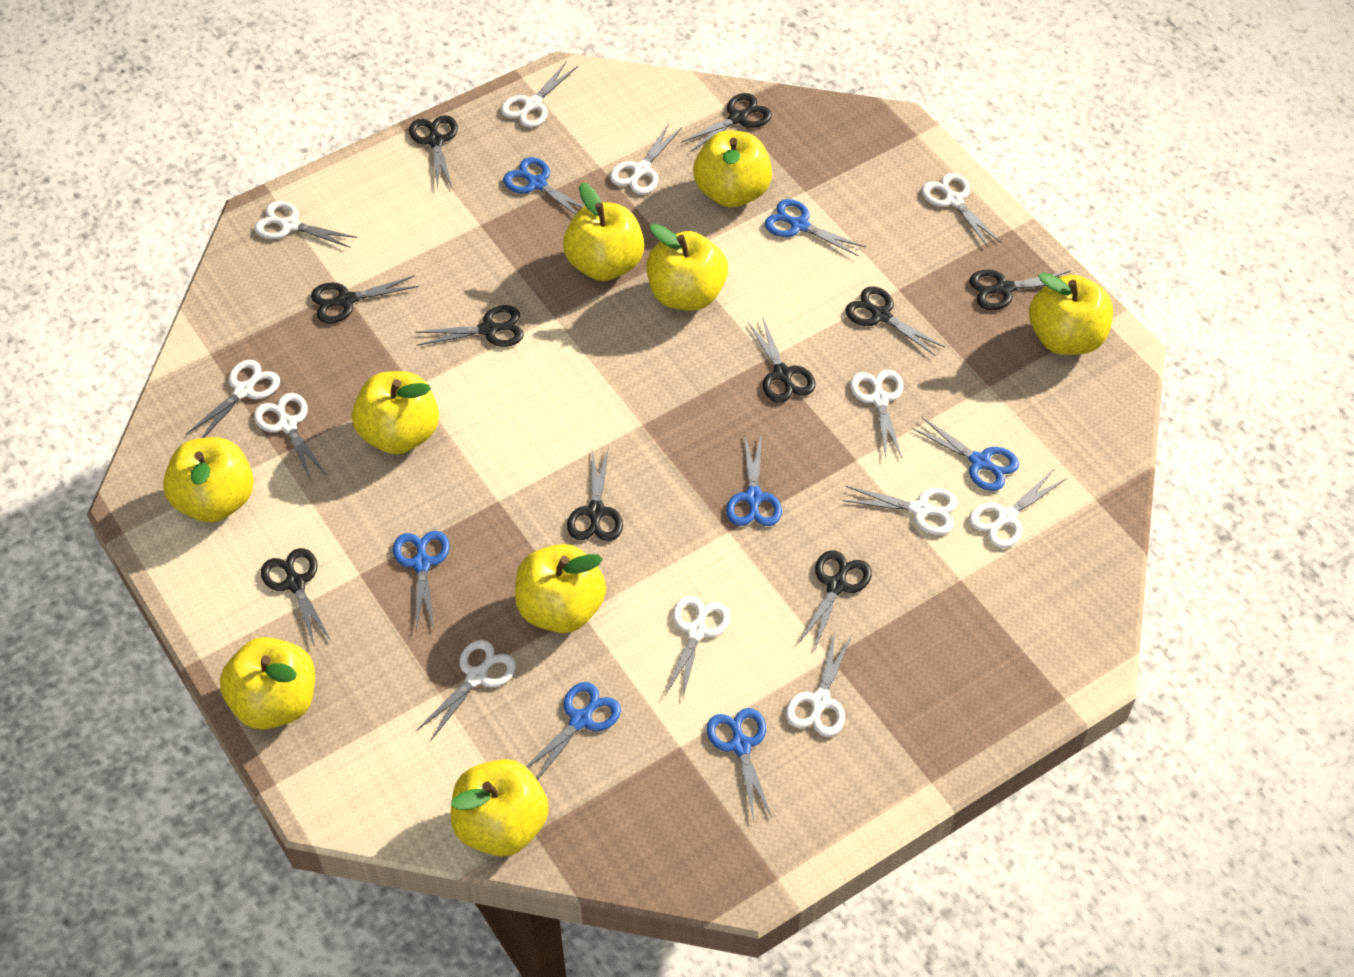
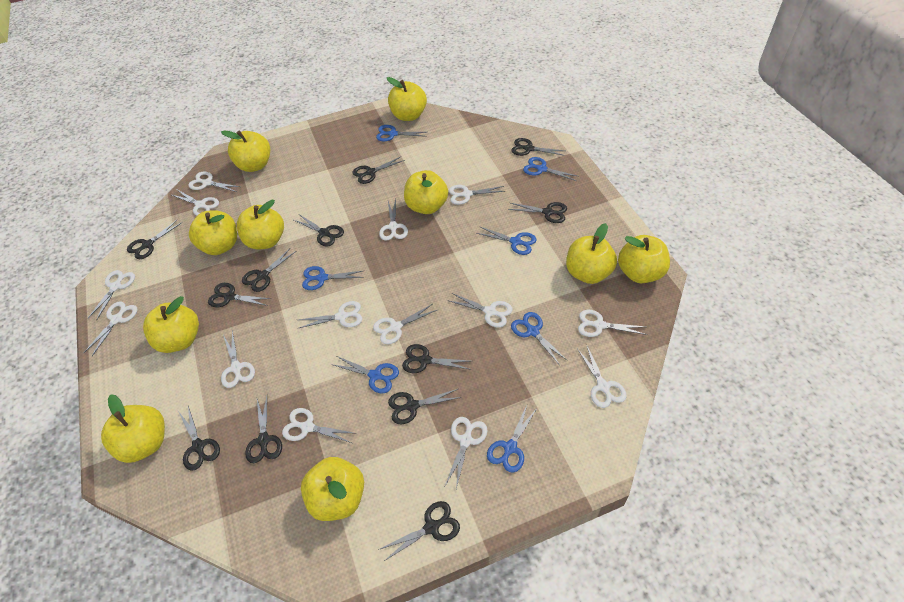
black scissors: 10 -> 12
white scissors: 12 -> 14
yellow apple: 9 -> 10

